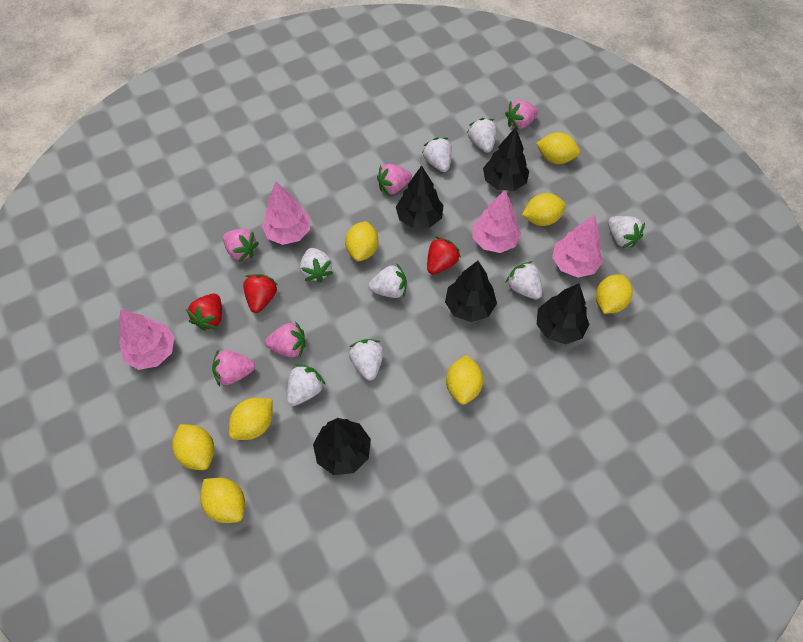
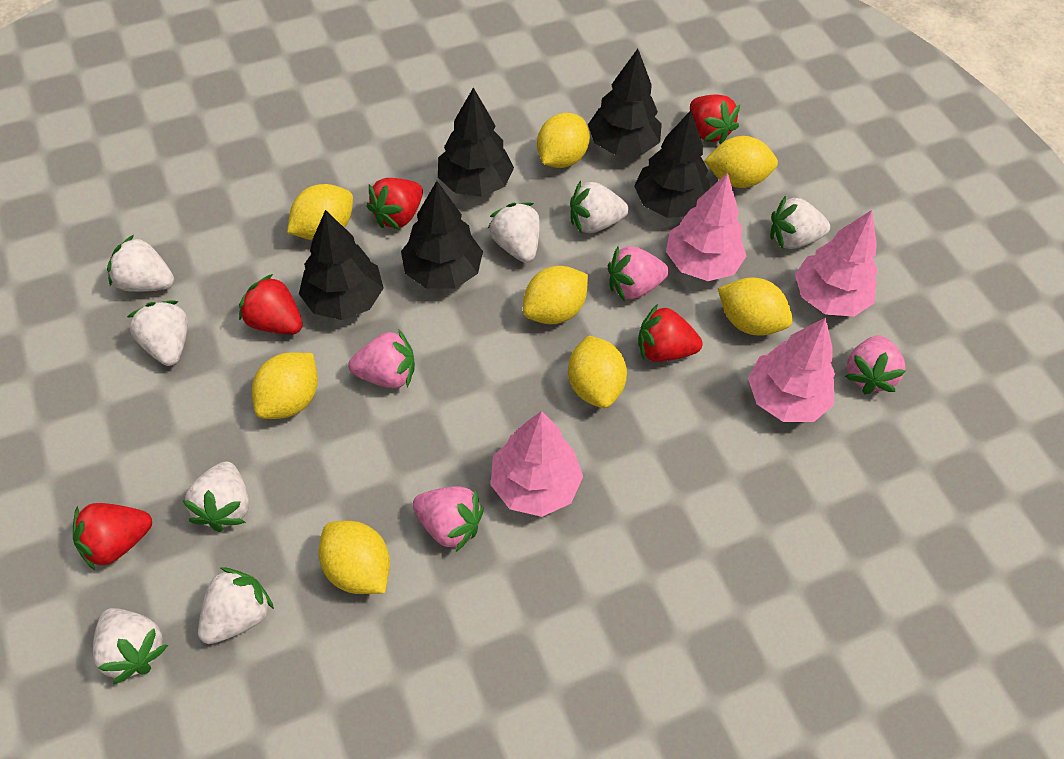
pink strawberry: 5 -> 4
red strawberry: 3 -> 5

